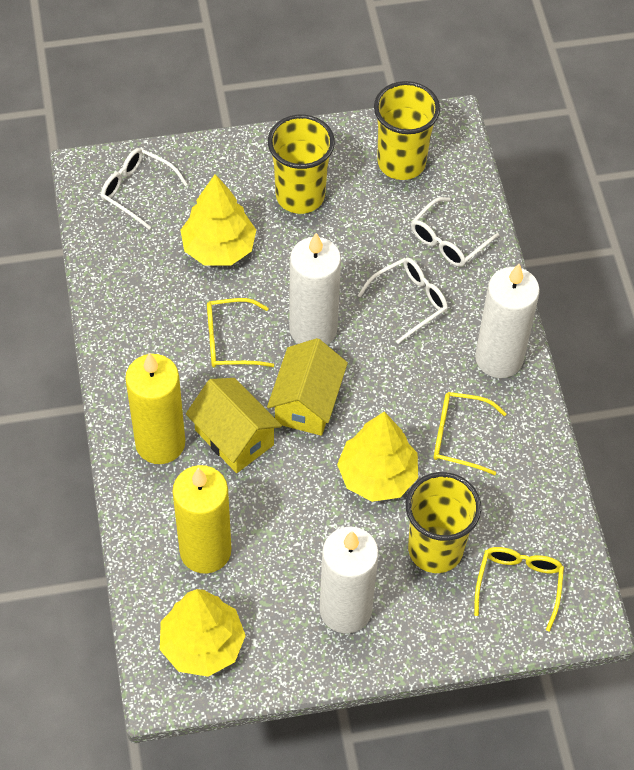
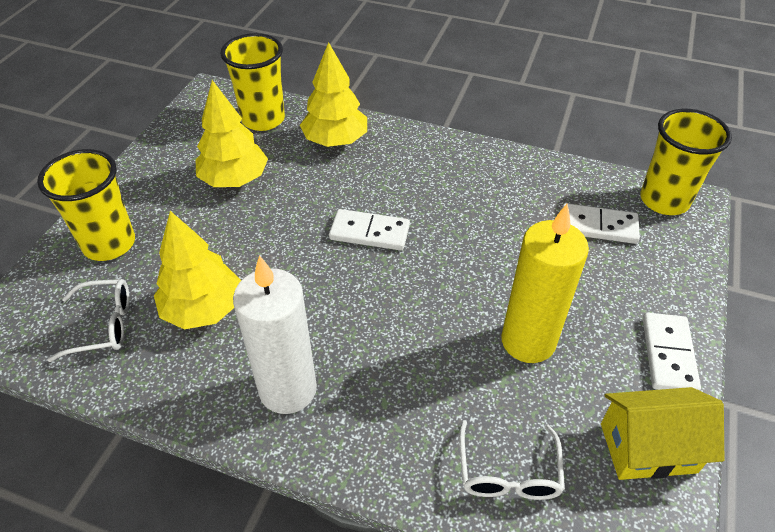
white candle: 3 -> 1
white domino: 0 -> 3
white glasses: 3 -> 2
yellow candle: 2 -> 1
yellow glasses: 3 -> 0
yellow house: 2 -> 1

